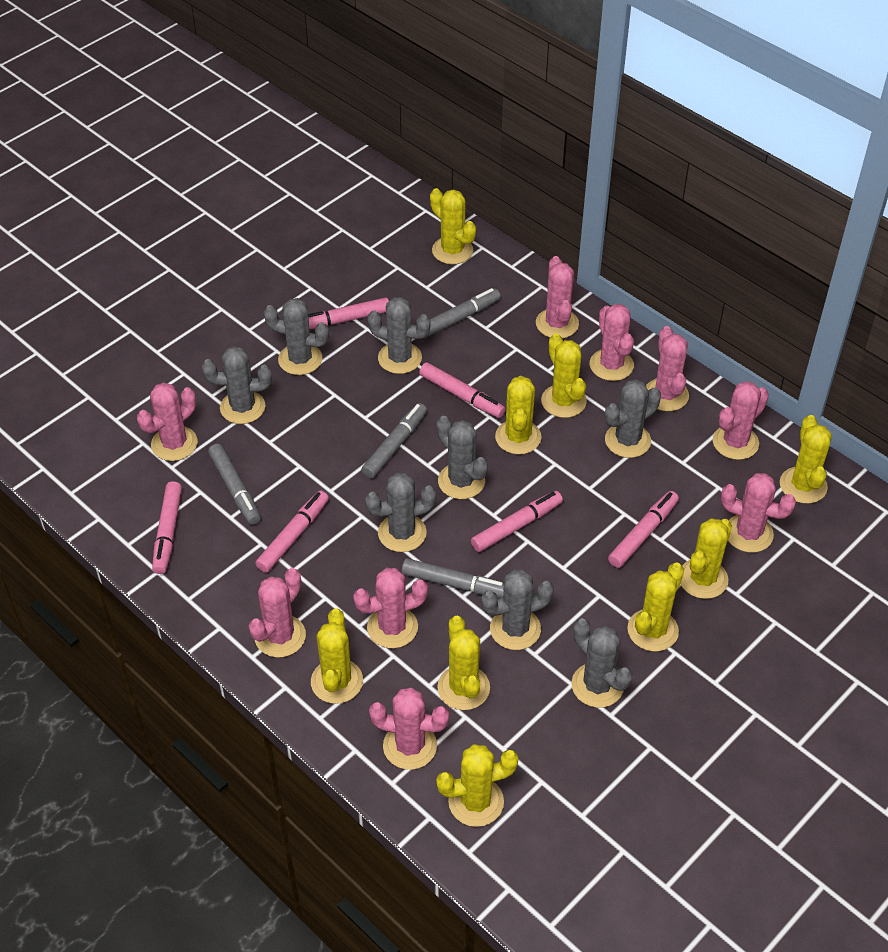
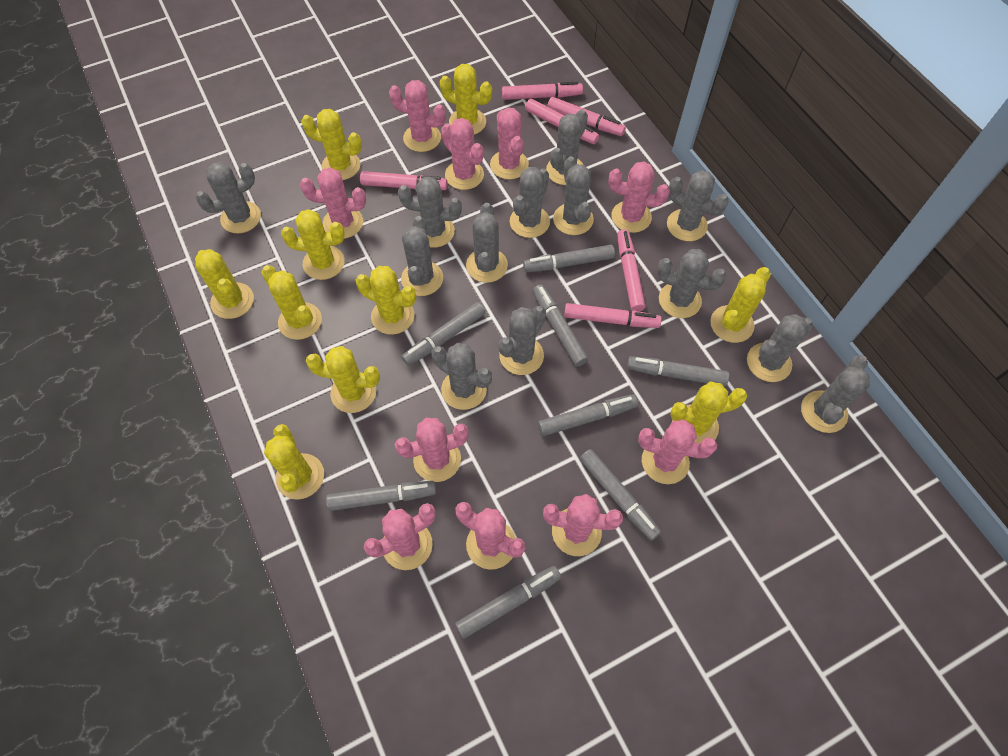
grey cactus: 8 -> 13
grey marker: 4 -> 8
pink cactus: 9 -> 10
yellow cactus: 9 -> 10

